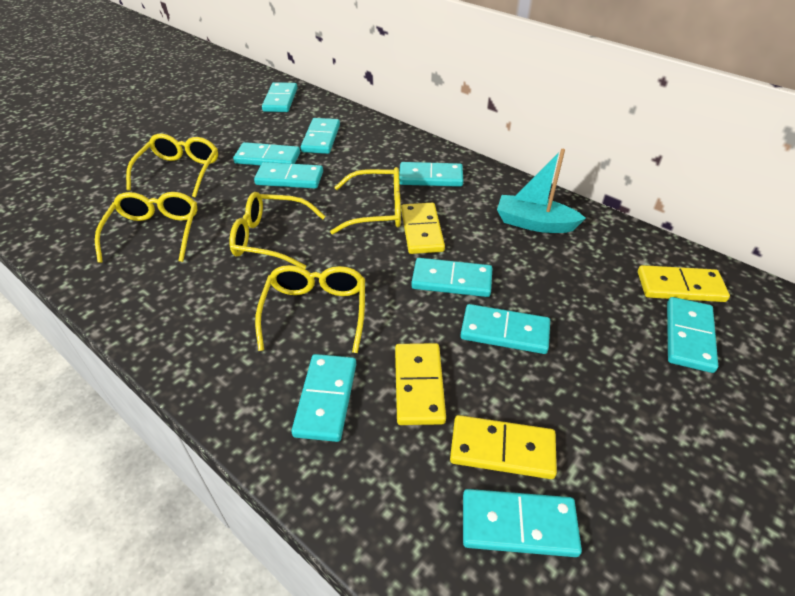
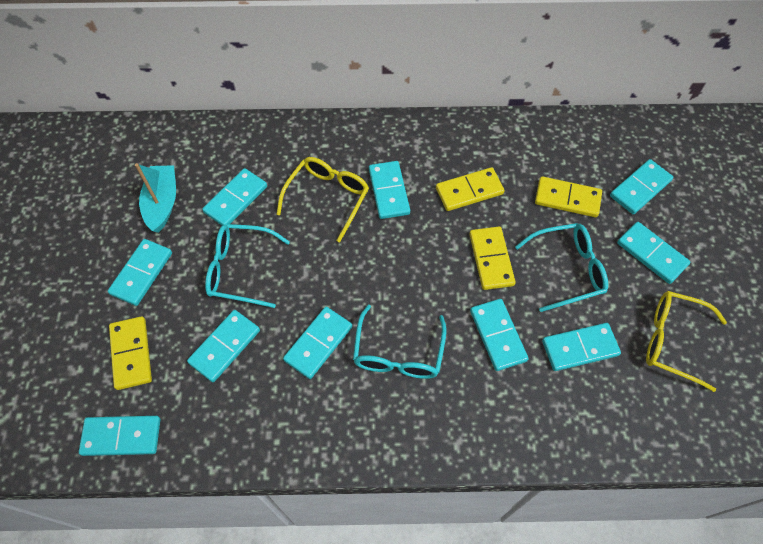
turquoise glasses: 0 -> 3
yellow glasses: 5 -> 2

